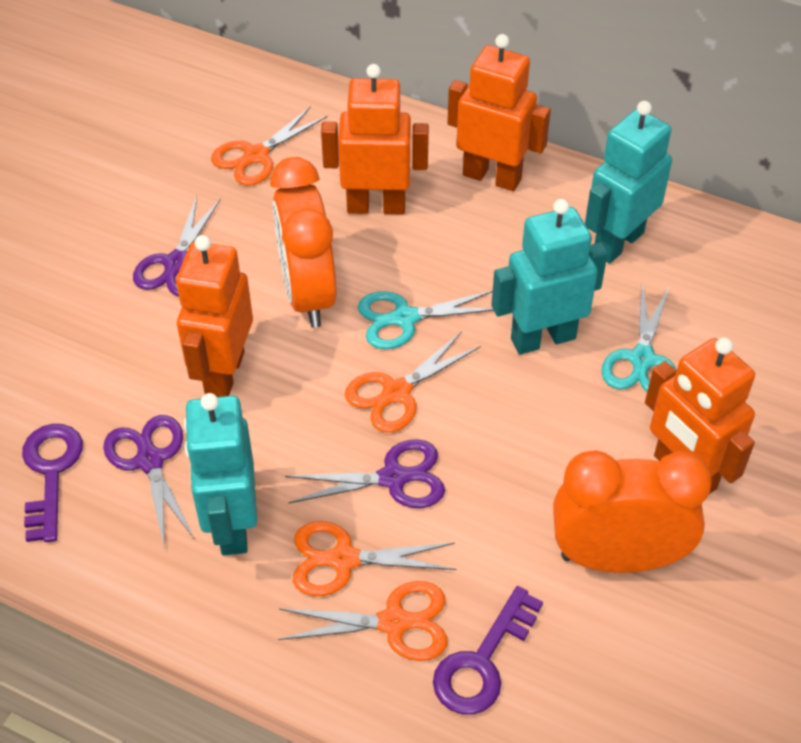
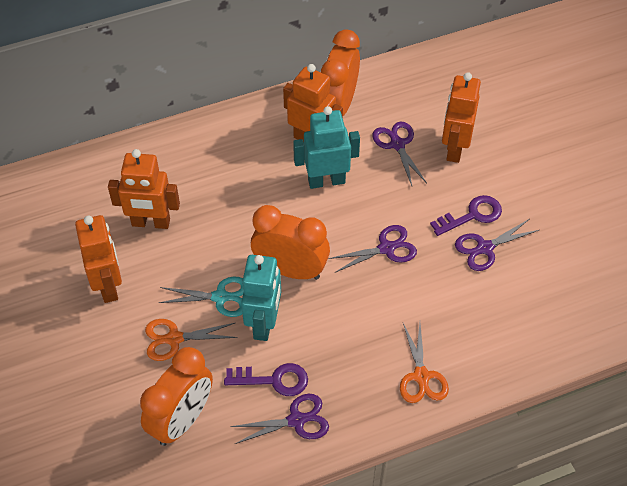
orange clock: 2 -> 3
orange scissors: 4 -> 2
purple scissors: 3 -> 4
turquoise robot: 3 -> 2
turquoise scissors: 2 -> 1

